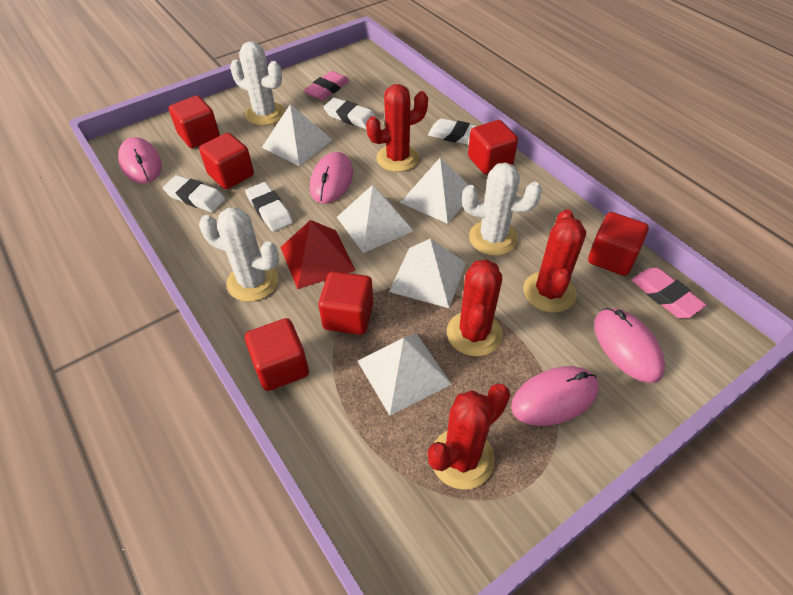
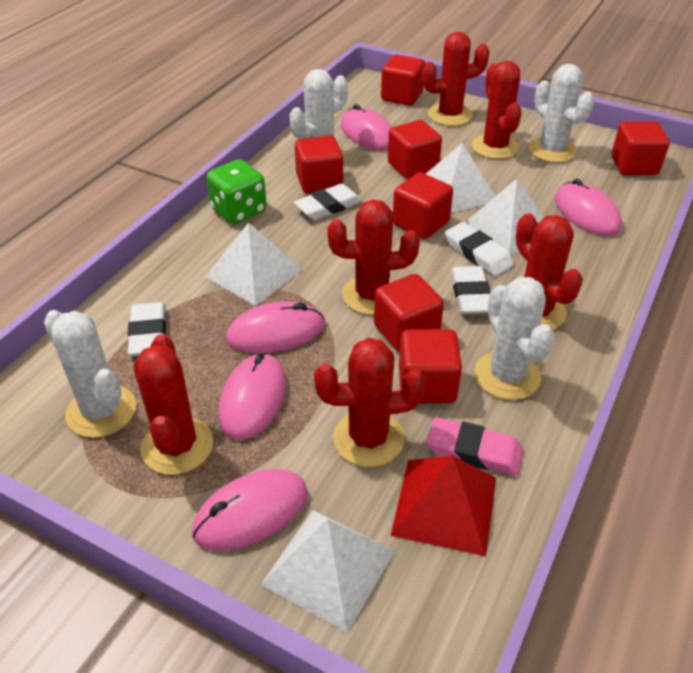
green dice: 0 -> 1
pink eraser: 2 -> 1
pink mouse: 4 -> 5
red cactus: 4 -> 6
red cube: 6 -> 7
white cactus: 3 -> 4
white pyramid: 5 -> 4

